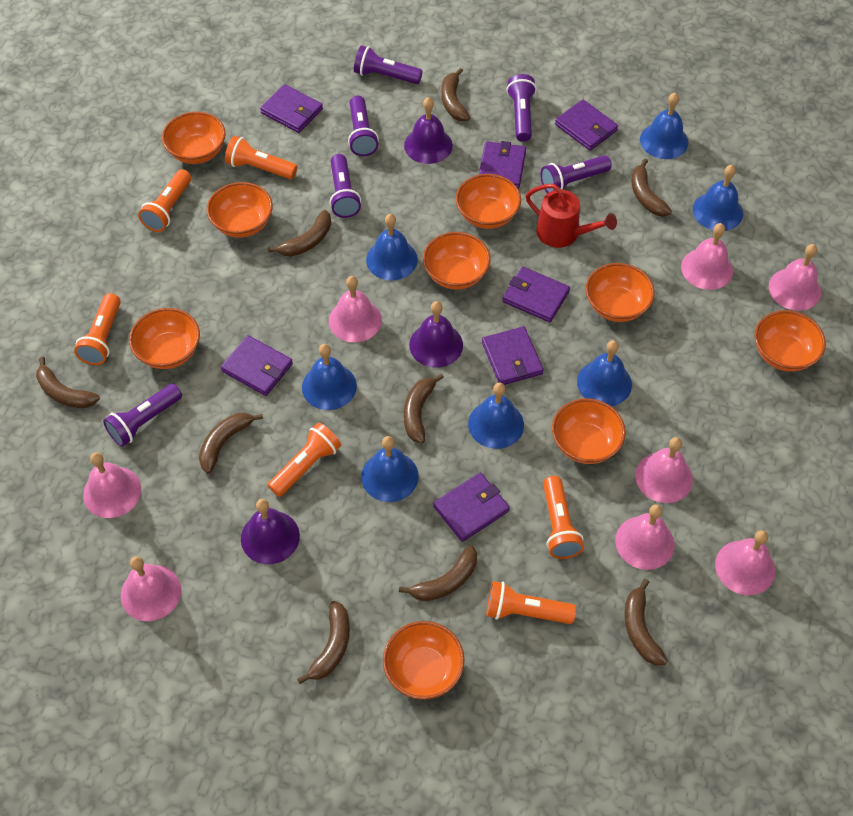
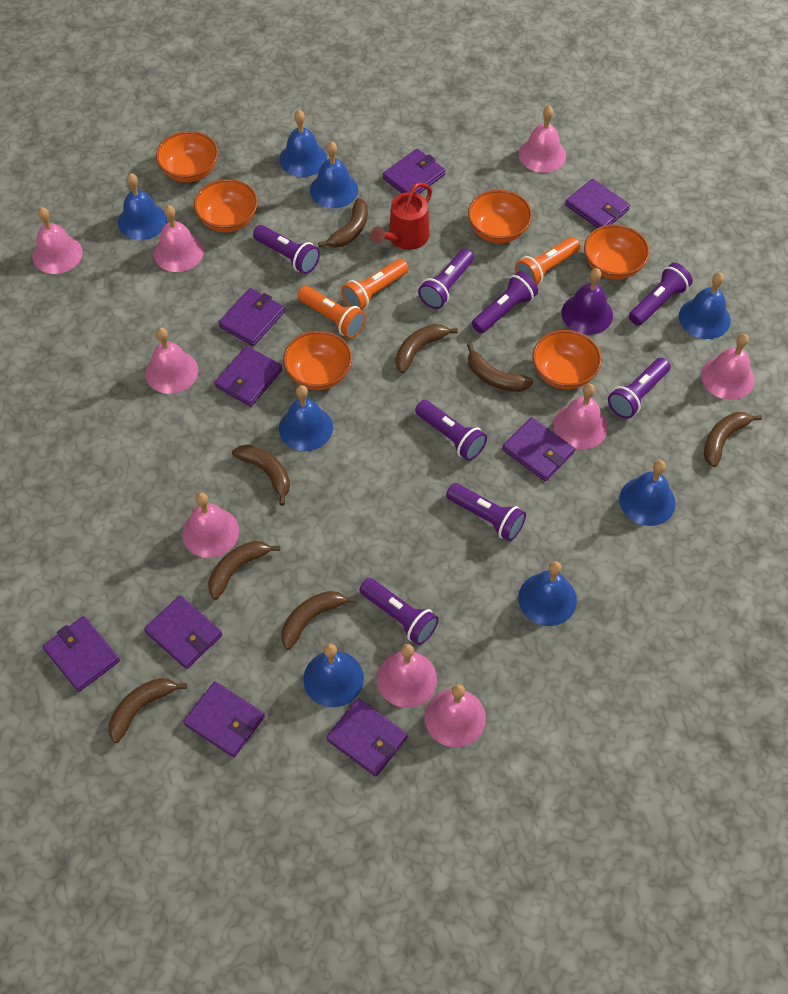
blue bell: 7 -> 8
brown banana: 9 -> 8
orange bowl: 9 -> 6
orange flashlight: 6 -> 3
pink bell: 8 -> 9
purple bell: 3 -> 1
purple flashlight: 6 -> 8
purple wallet: 7 -> 9

